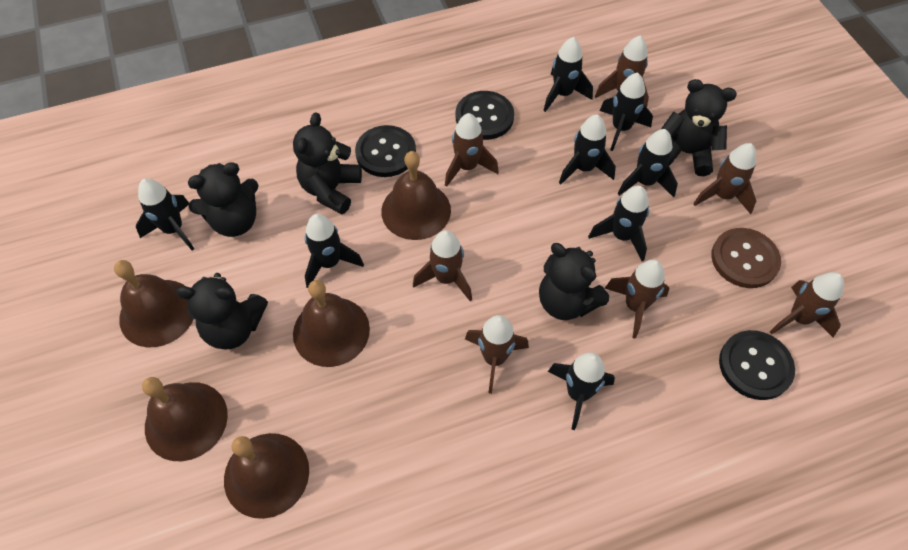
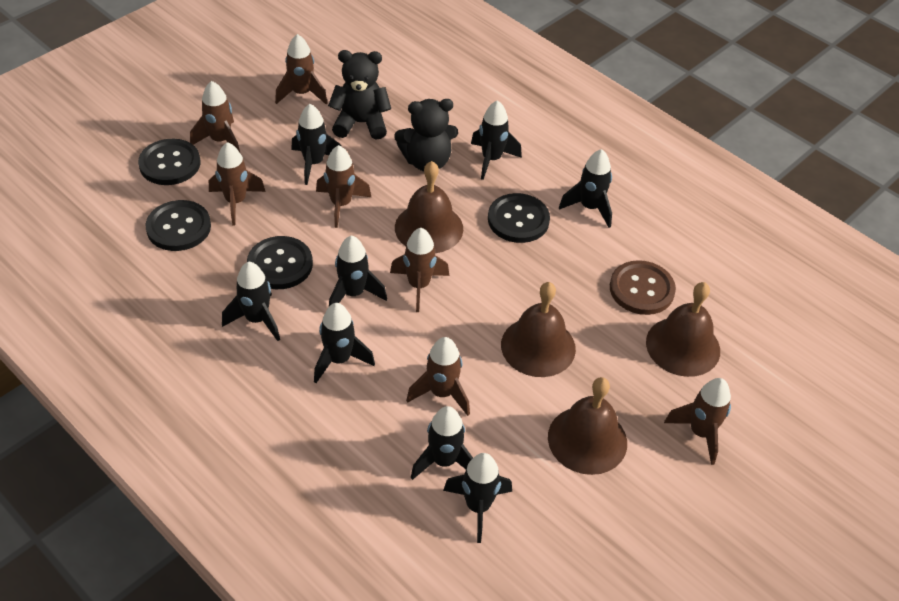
black button: 3 -> 4
black teddy bear: 5 -> 2
brown bell: 5 -> 4

